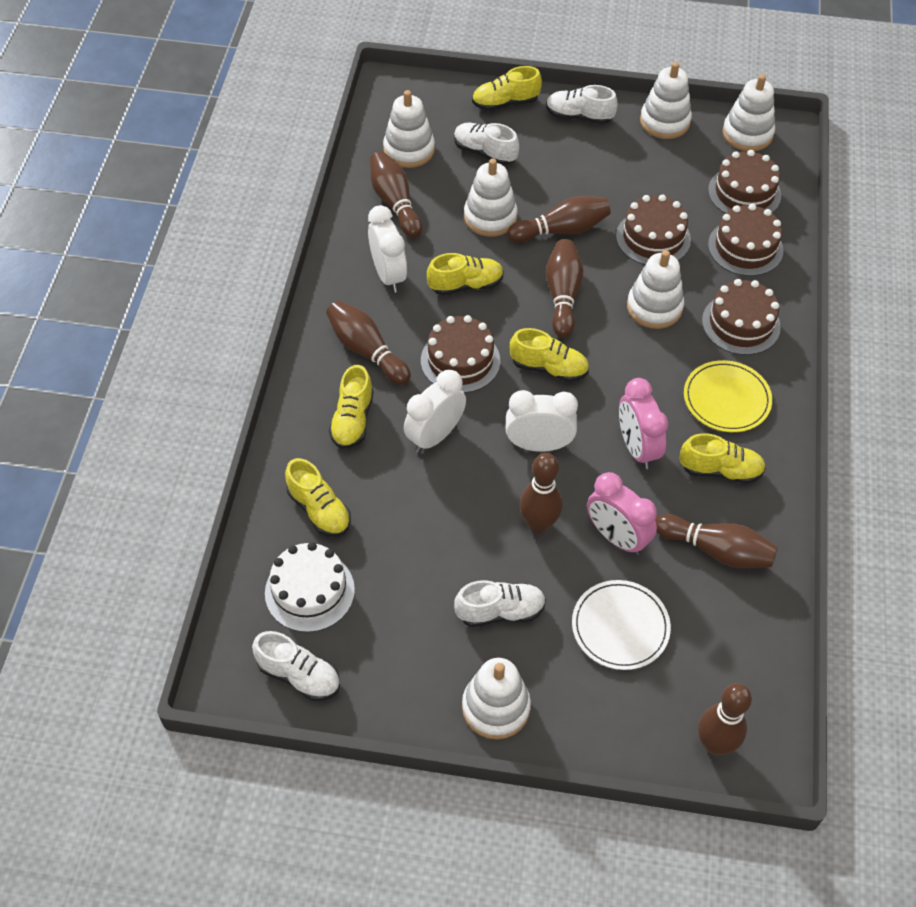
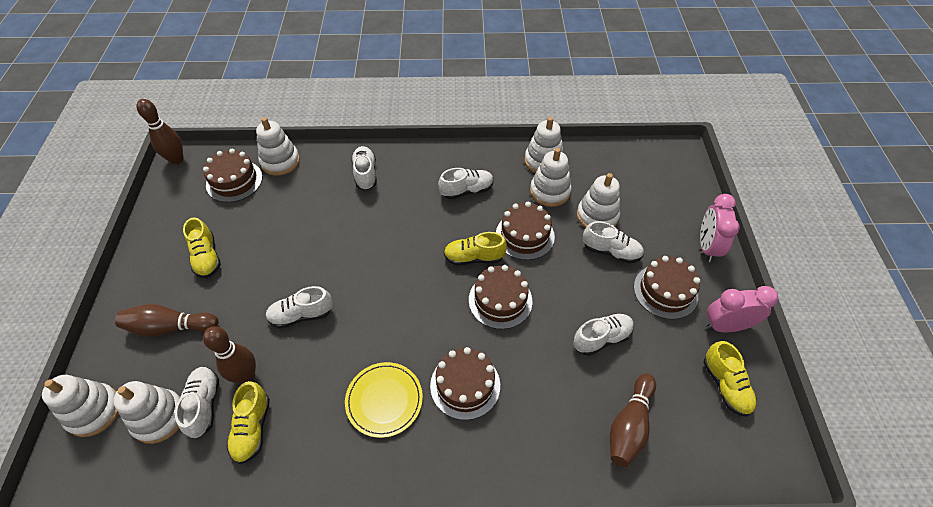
brown bowling pin: 7 -> 4
white cake: 1 -> 0
white clock: 3 -> 0
white plate: 1 -> 0
white shoe: 4 -> 6
yellow shoe: 6 -> 4

